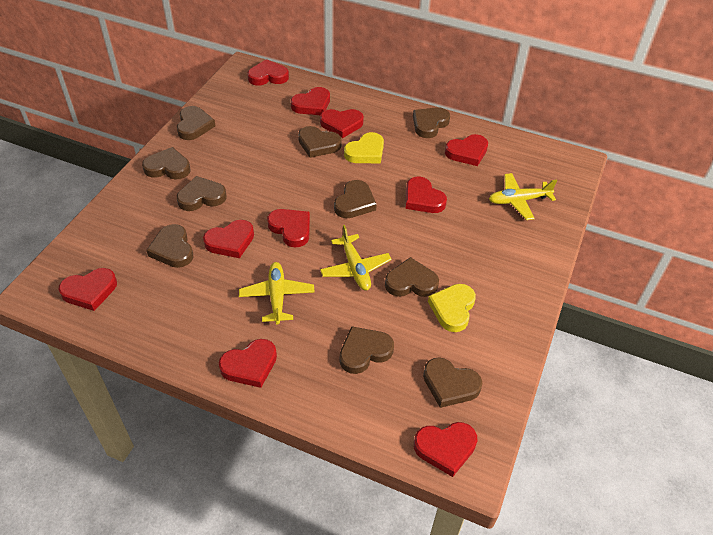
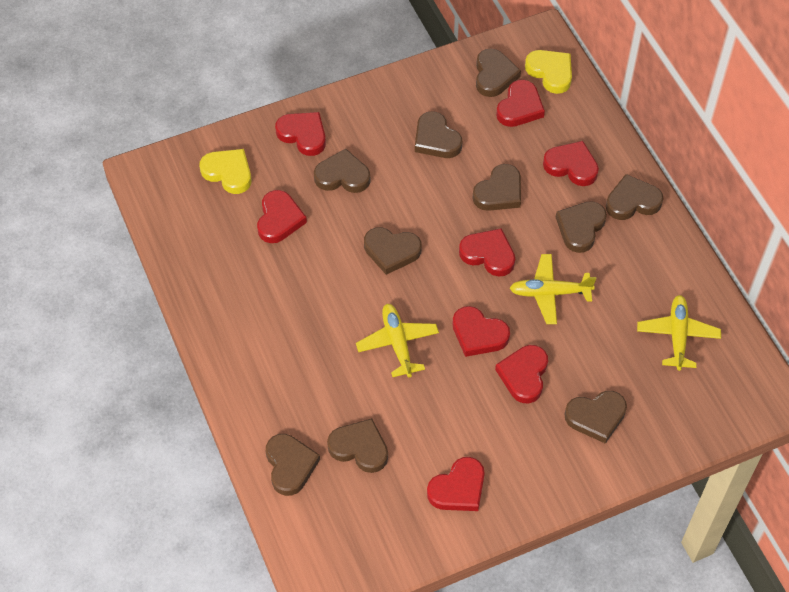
red heart: 10 -> 8

